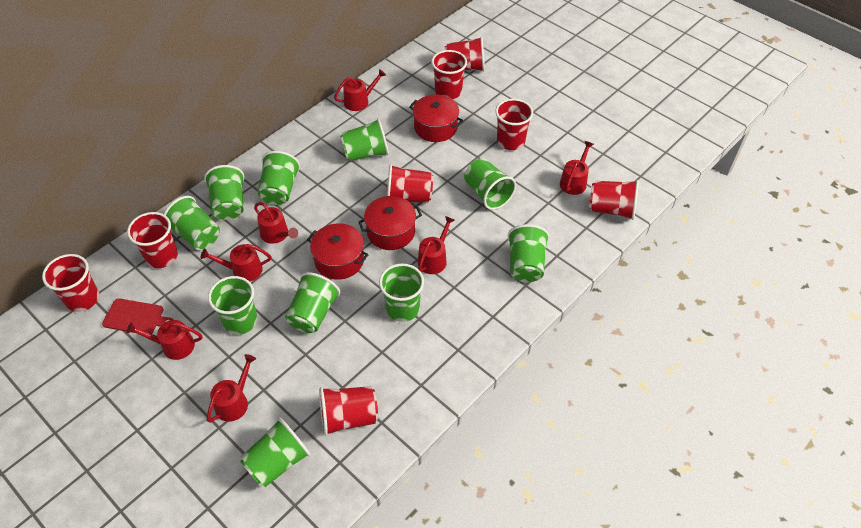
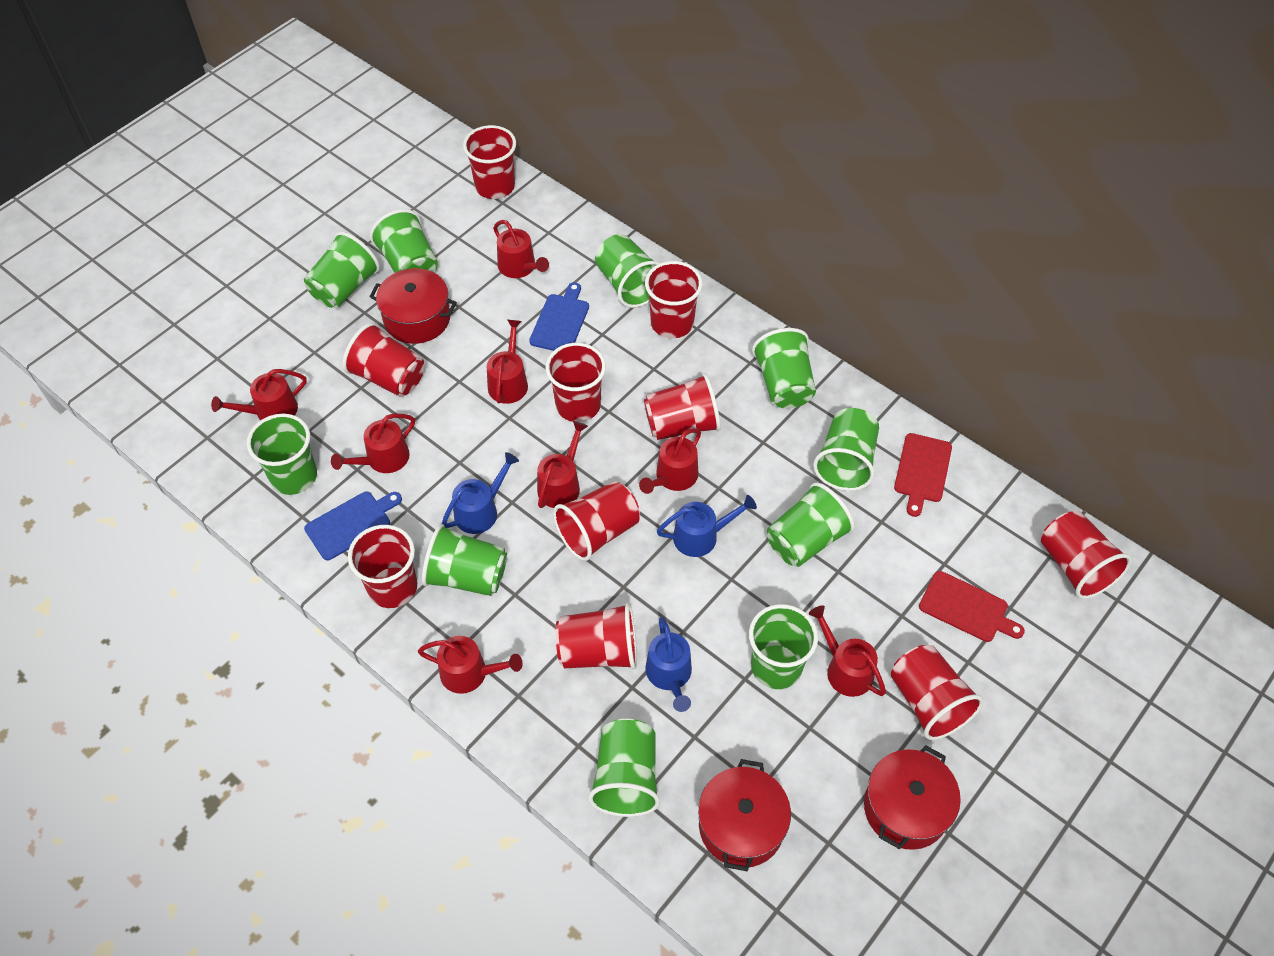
blue cutting board: 0 -> 2
blue watering can: 0 -> 3
red cup: 8 -> 10
red cutting board: 1 -> 2
red watering can: 7 -> 8

